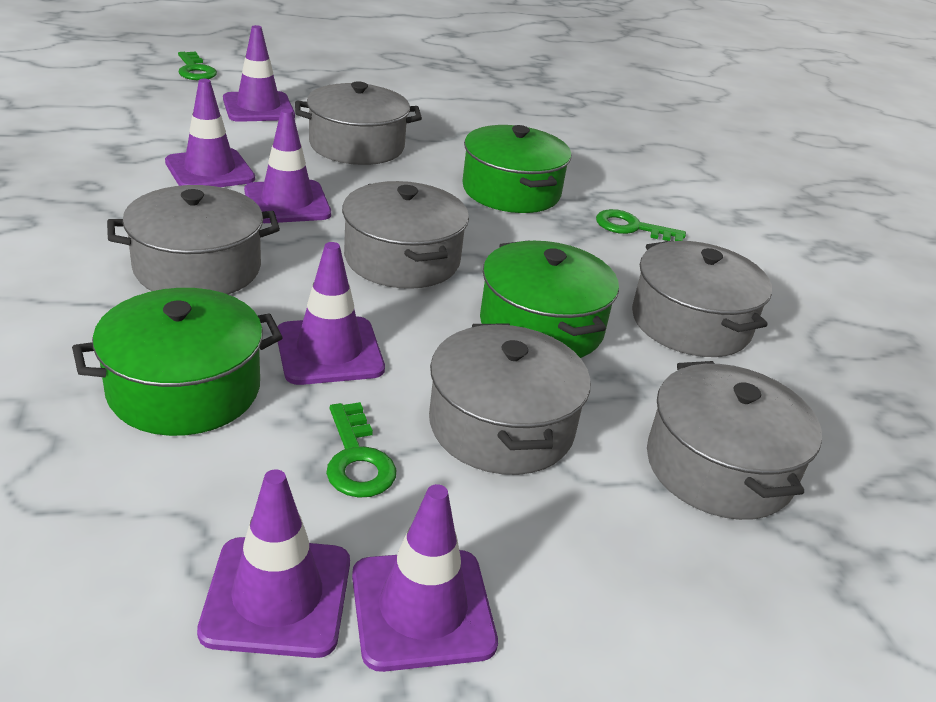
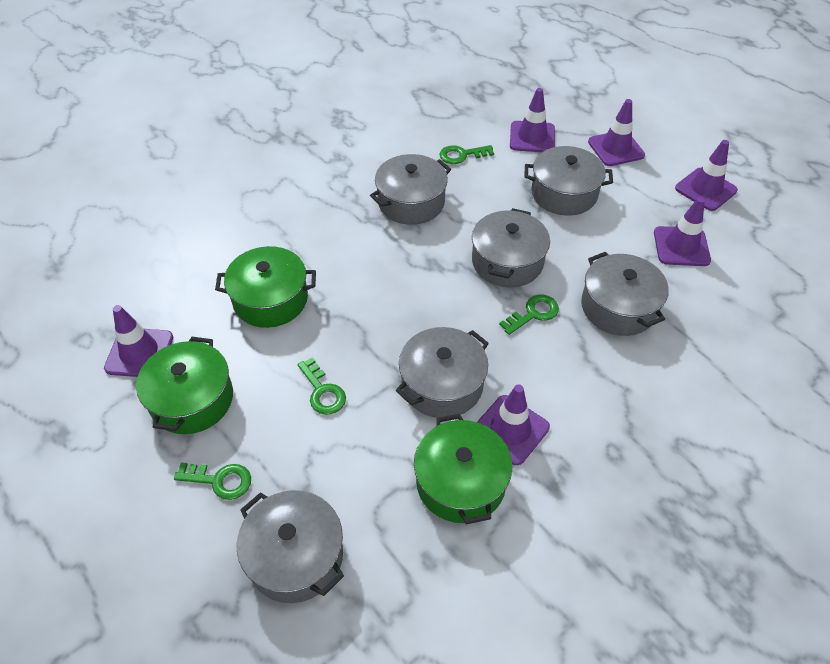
green key: 3 -> 4

